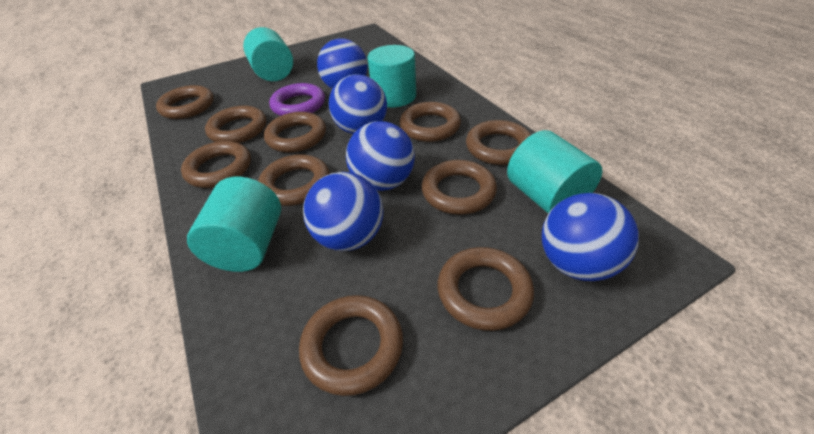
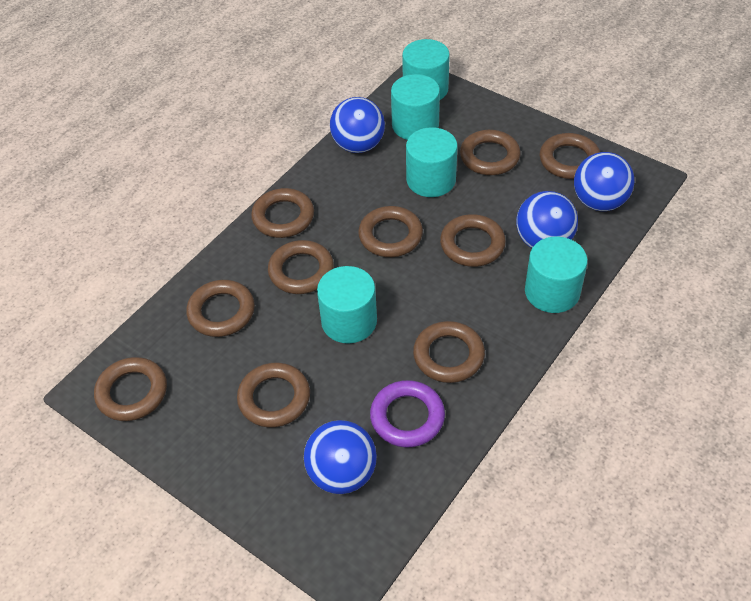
blue ball: 5 -> 4
turquoise cylinder: 4 -> 5

